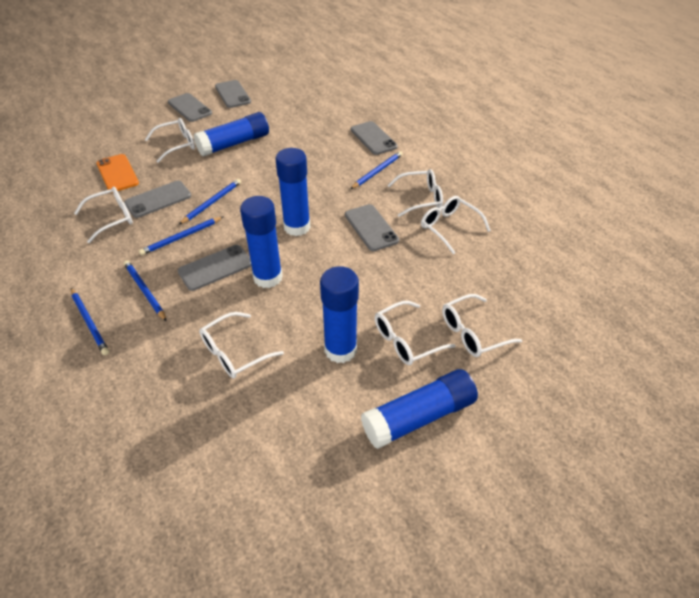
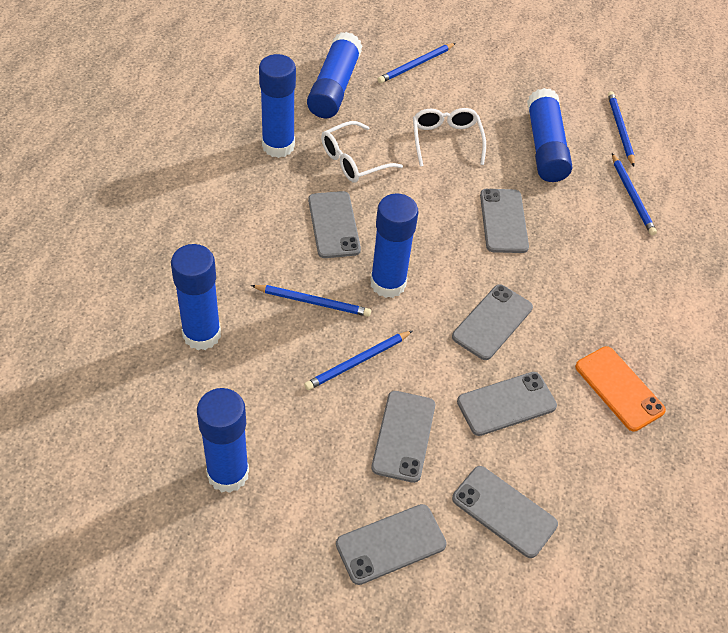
blue glue stick: 5 -> 6
grey phone: 6 -> 7
white glasses: 7 -> 2

